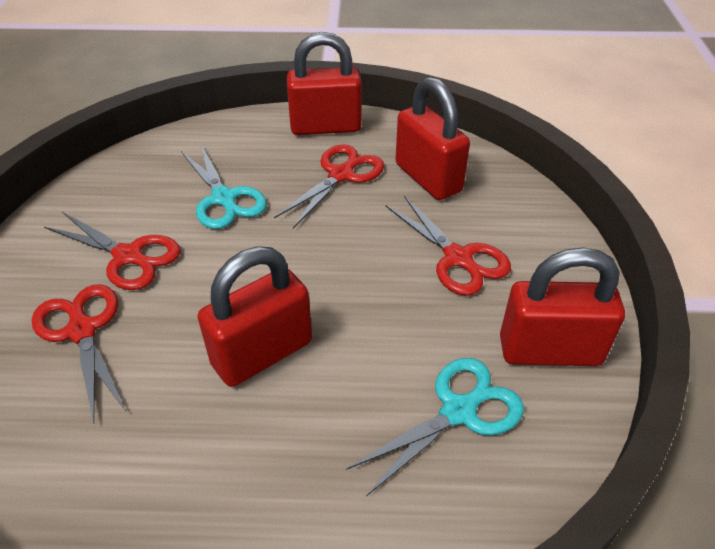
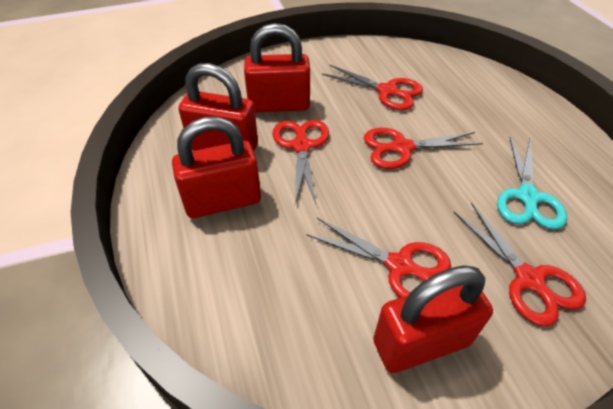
red scissors: 4 -> 5
turquoise scissors: 2 -> 1

